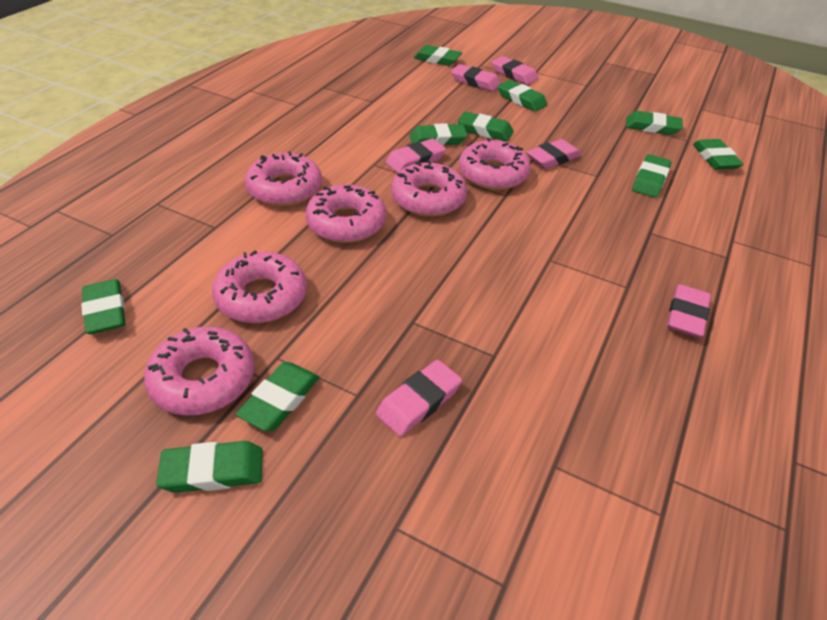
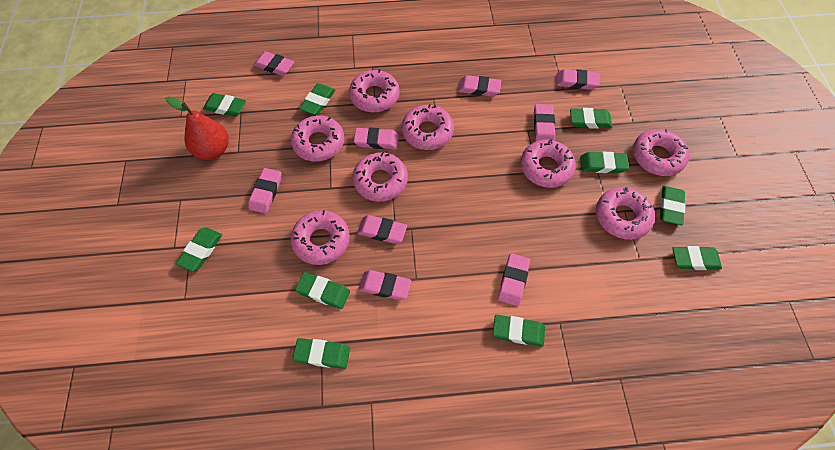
pink donut: 6 -> 8
pink eraser: 6 -> 9
red pear: 0 -> 1

